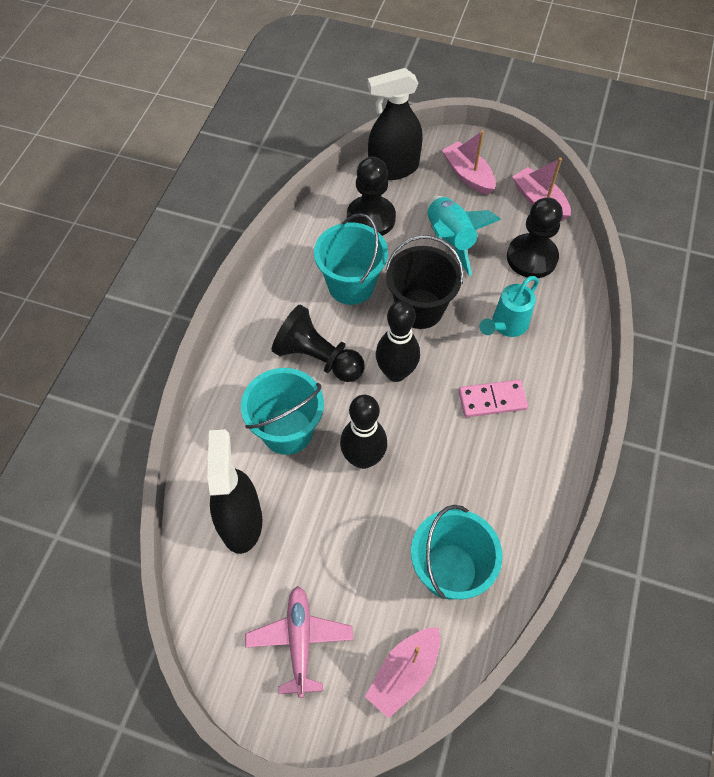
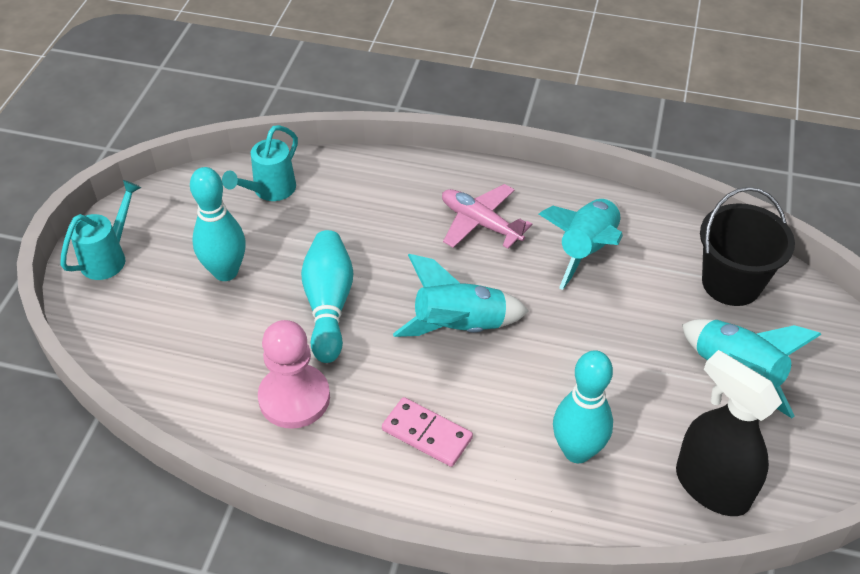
black bowling pin: 2 -> 0
black pawn: 3 -> 0
black spray bottle: 2 -> 1
pink boat: 3 -> 0
pink pawn: 0 -> 1
turquoise bowling pin: 0 -> 3
turquoise bucket: 3 -> 0
turquoise rocket: 1 -> 3
turquoise watering can: 1 -> 2

